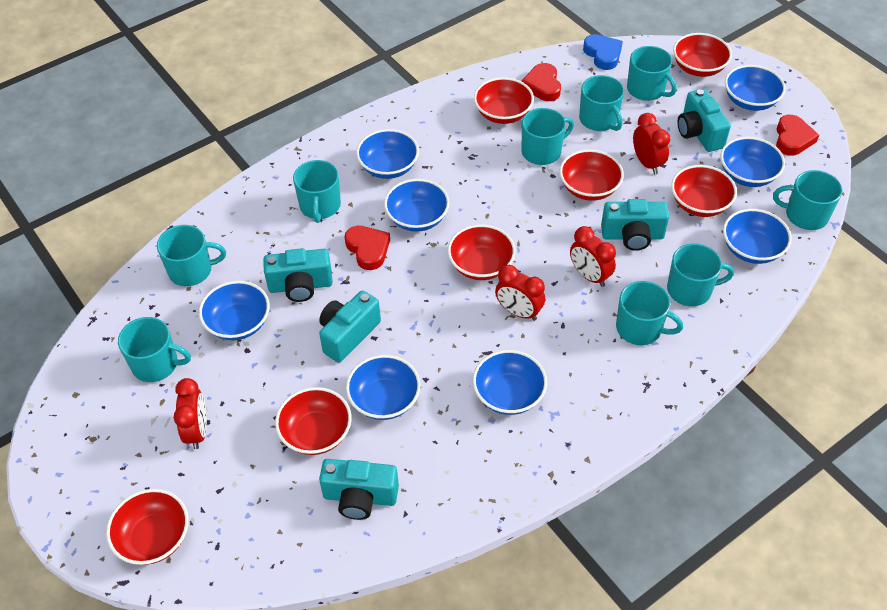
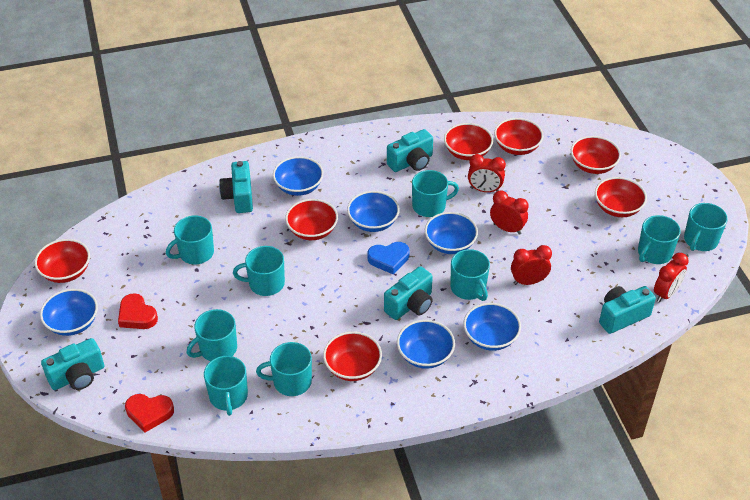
blue bowl: 8 -> 6
red heart: 3 -> 2

